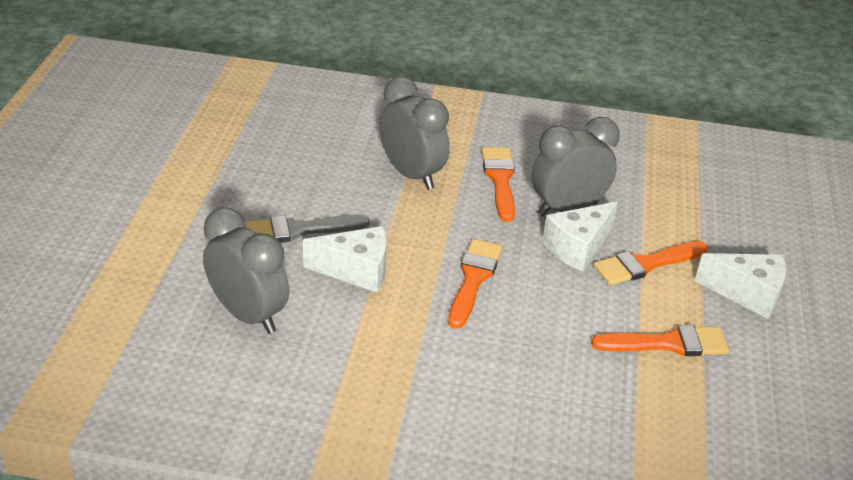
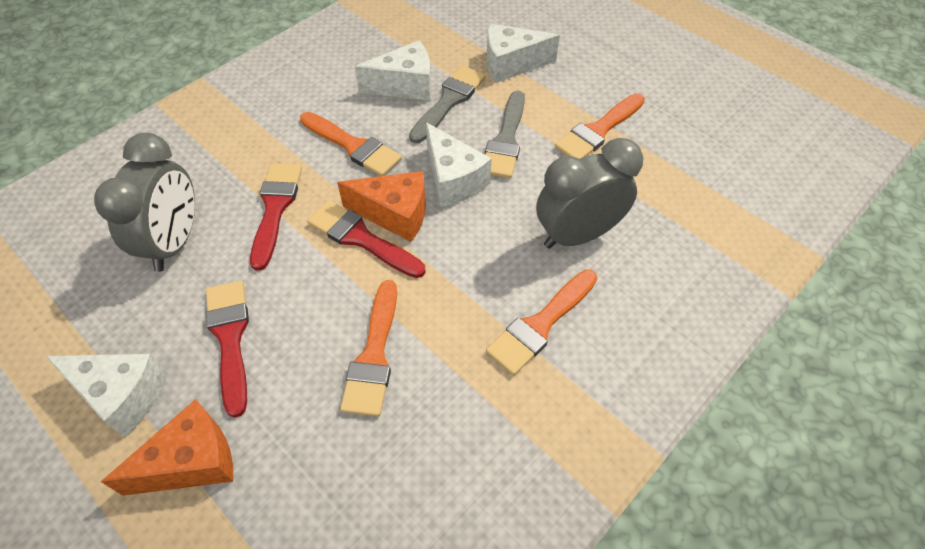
grey brush: 1 -> 2
grey clock: 3 -> 2
orange cheese: 0 -> 2
red brush: 0 -> 3
white cheese: 3 -> 4

